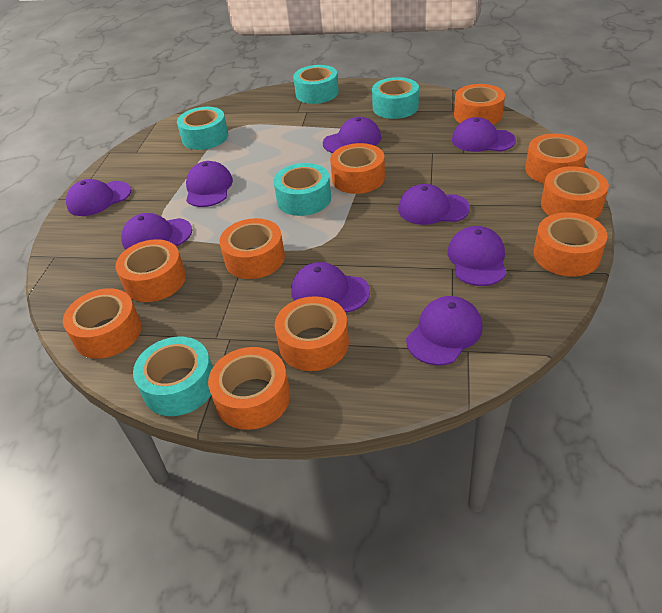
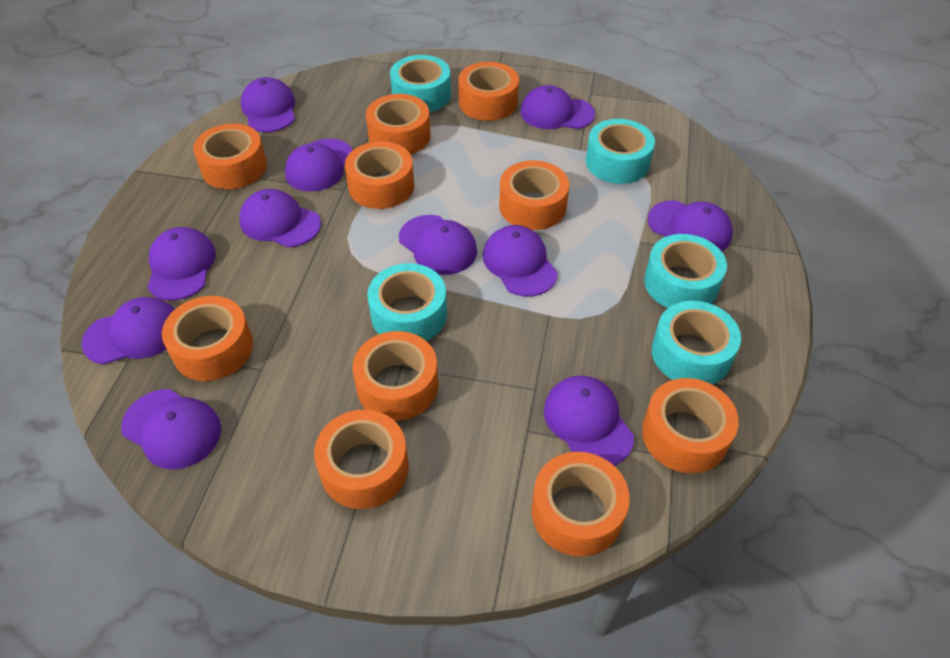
purple cap: 9 -> 11

